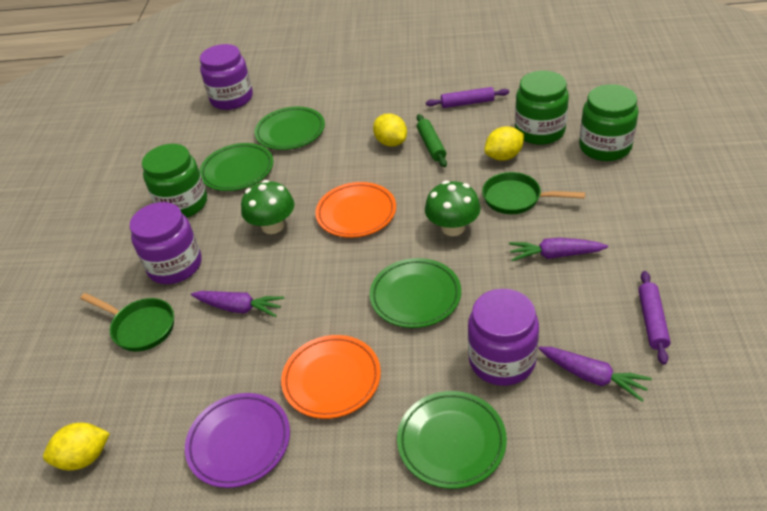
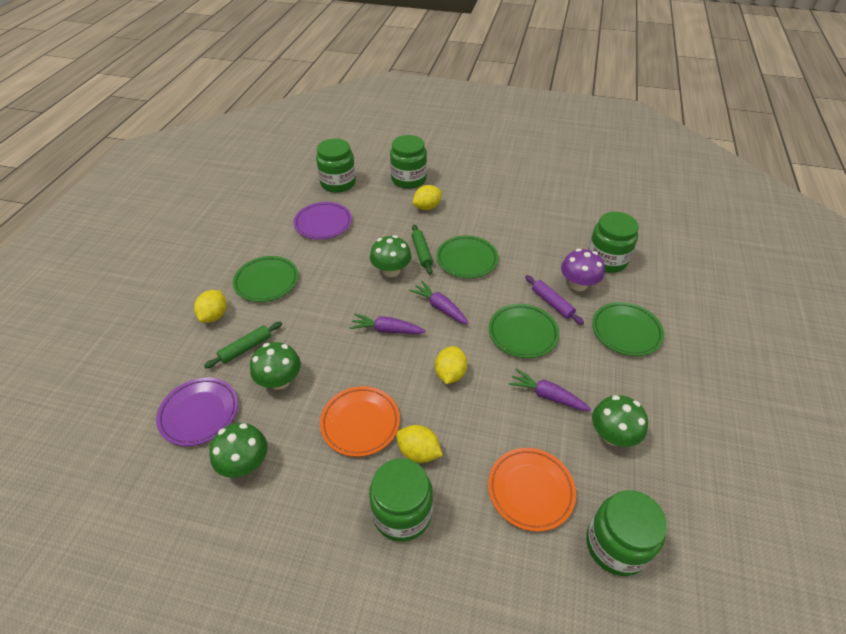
green jar: 3 -> 5
green mushroom: 2 -> 4
green pan: 2 -> 0
green rolling pin: 1 -> 2
purple jar: 3 -> 0
purple mushroom: 0 -> 1
purple plate: 1 -> 2
purple rolling pin: 2 -> 1
yellow lemon: 3 -> 4

